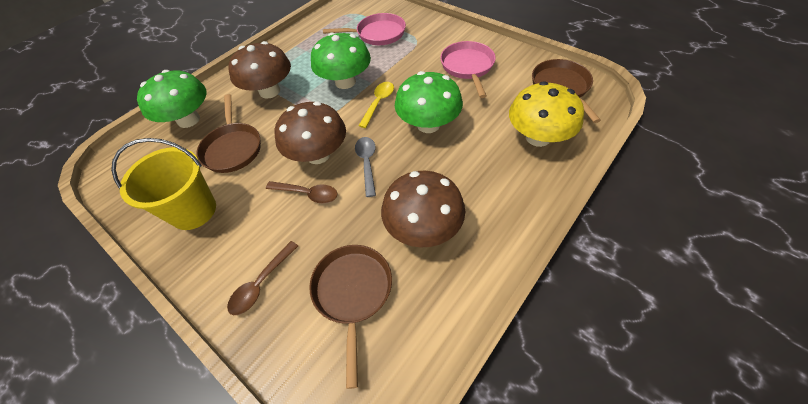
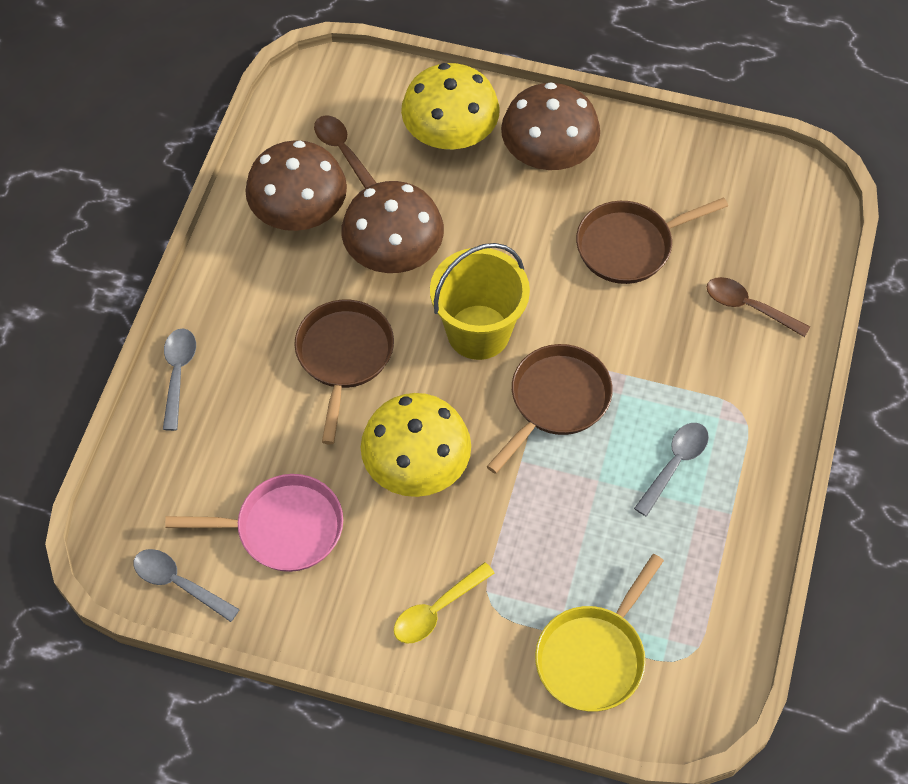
green mushroom: 3 -> 0
grey spoon: 1 -> 3
pink pan: 2 -> 1
yellow mushroom: 1 -> 2
yellow pan: 0 -> 1

